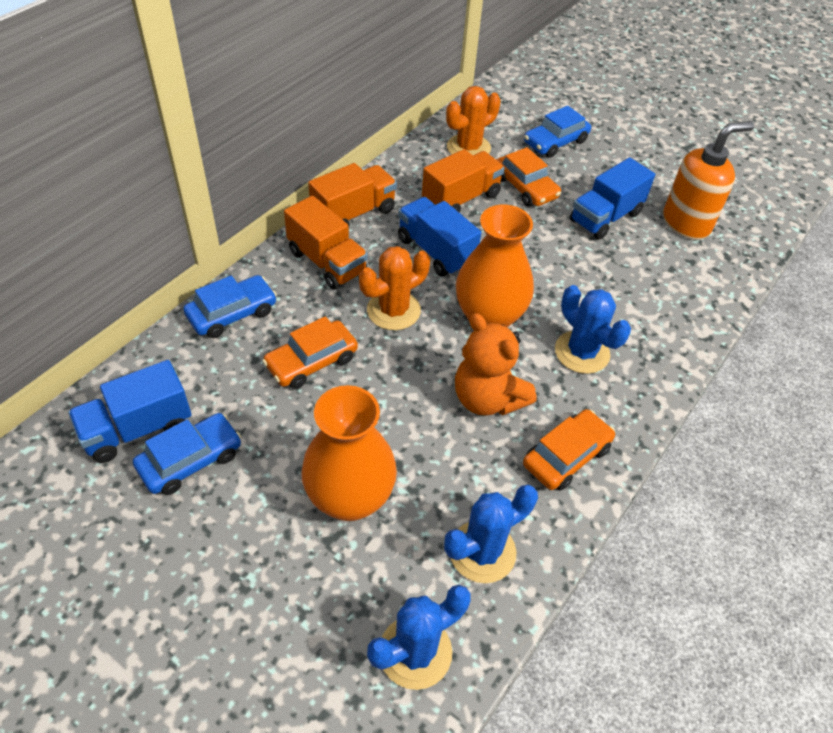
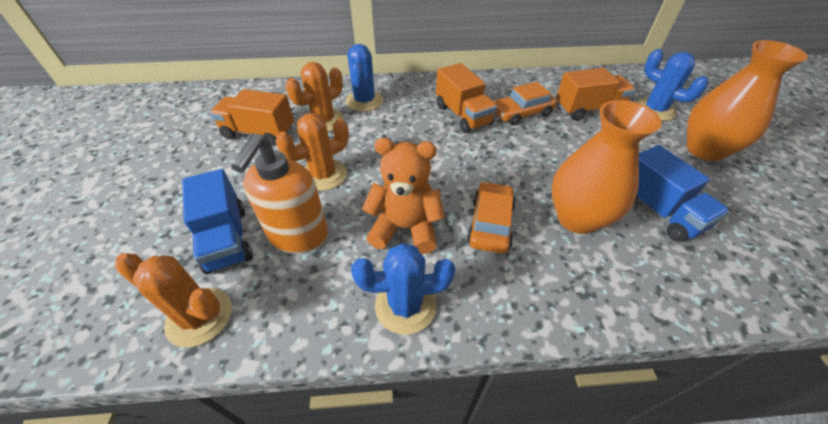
blue car: 3 -> 0
blue truck: 3 -> 2
orange cactus: 2 -> 3
orange car: 3 -> 2

